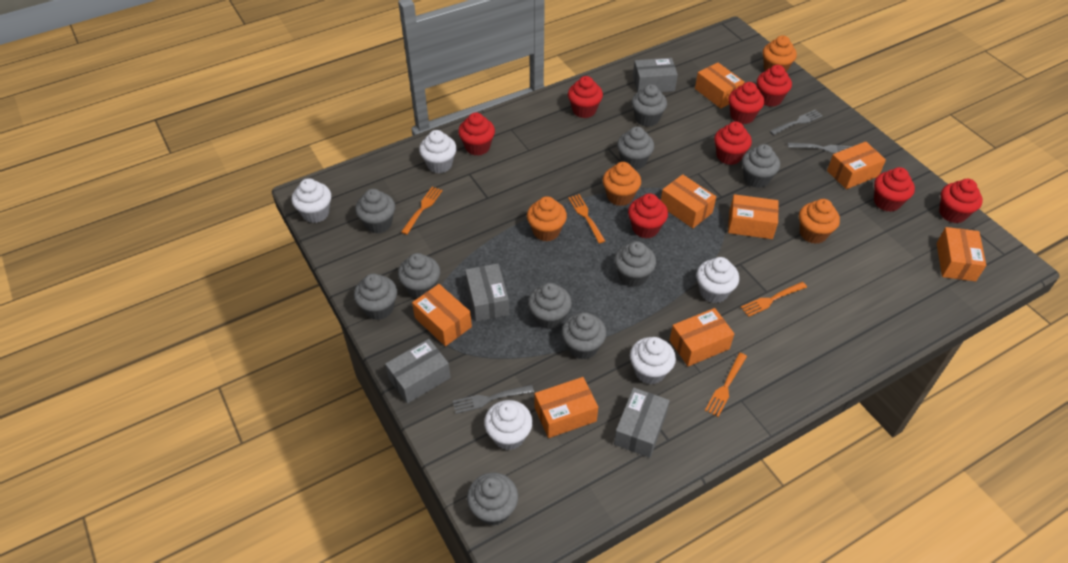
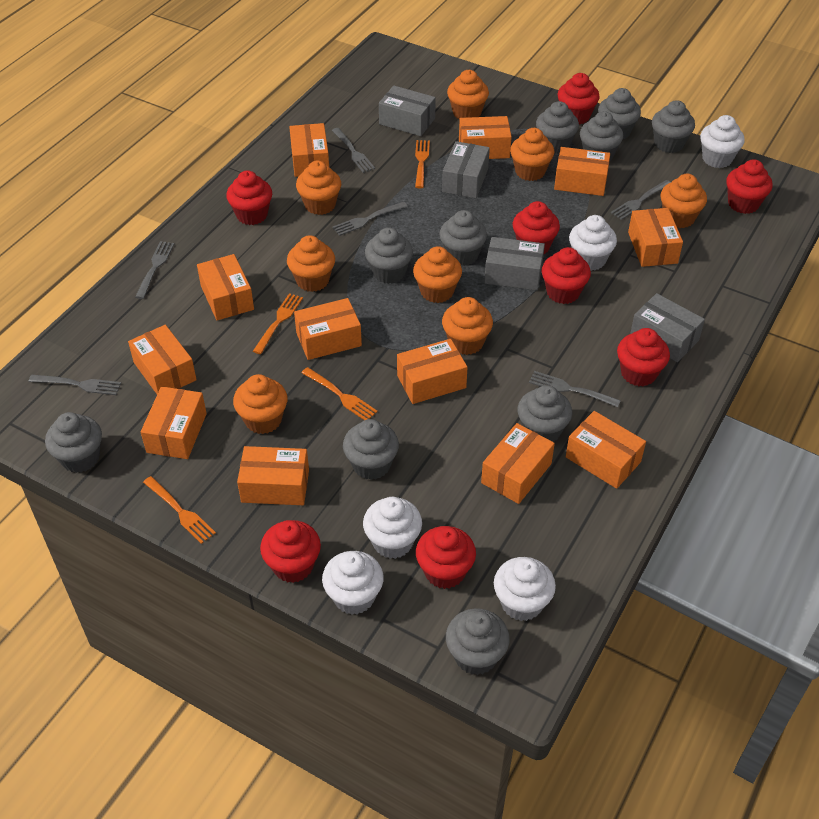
grey fork: 3 -> 6
orange box: 8 -> 12
orange cupcake: 4 -> 8

